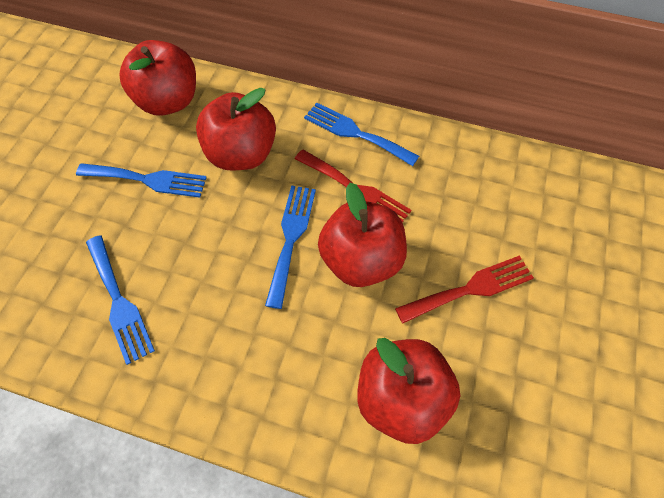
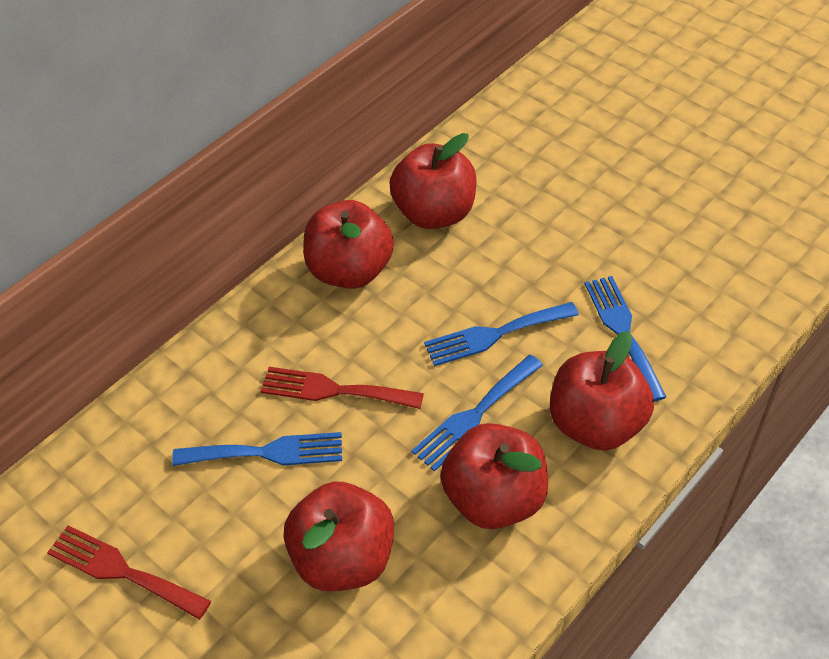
red apple: 4 -> 5

